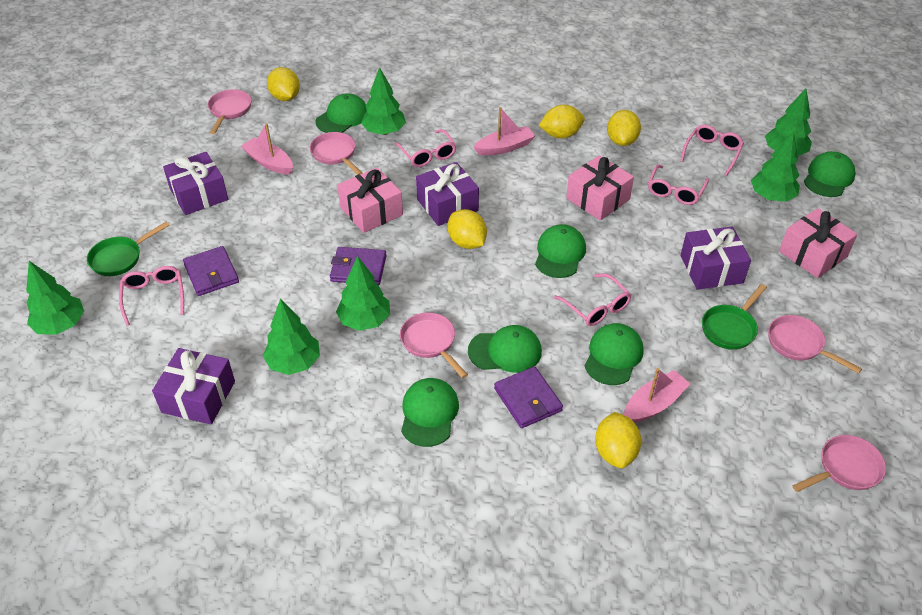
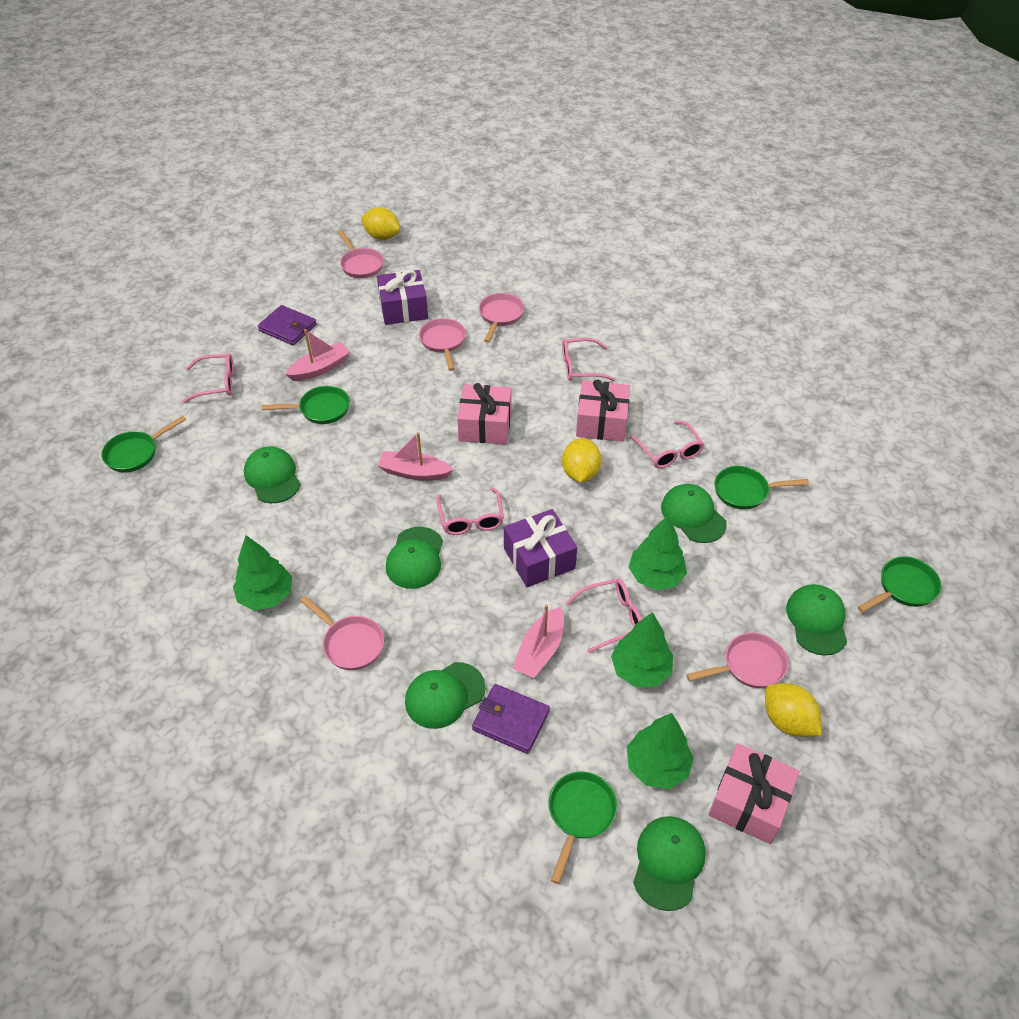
green pan: 2 -> 5
green tree: 6 -> 4
purple gift: 4 -> 2
purple wallet: 3 -> 2
yellow lemon: 5 -> 3

